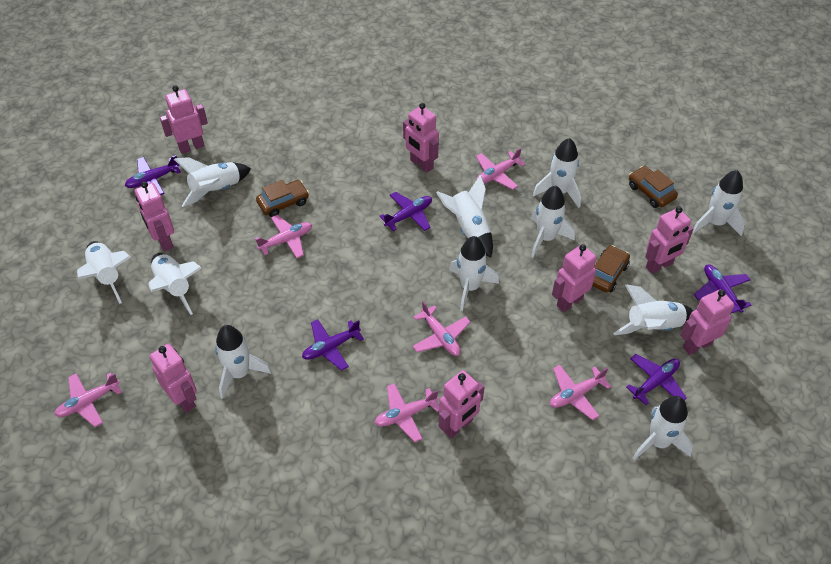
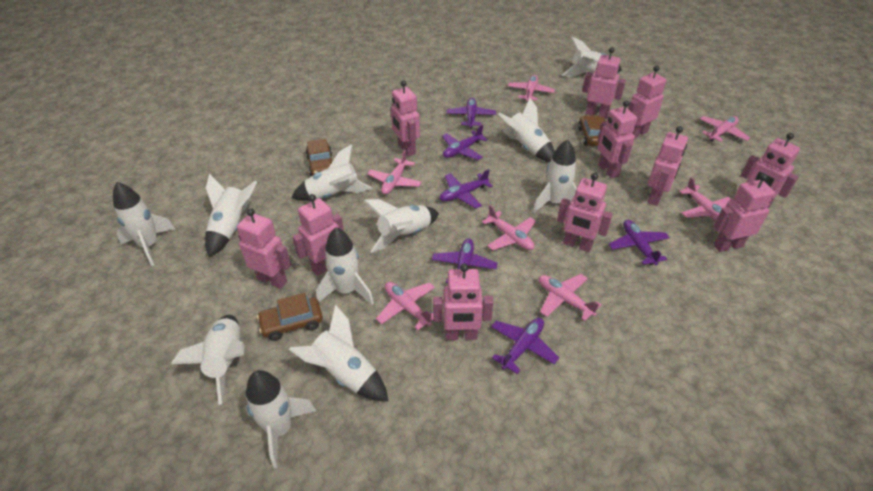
pink plane: 6 -> 7
pink robot: 8 -> 11
purple plane: 5 -> 6

